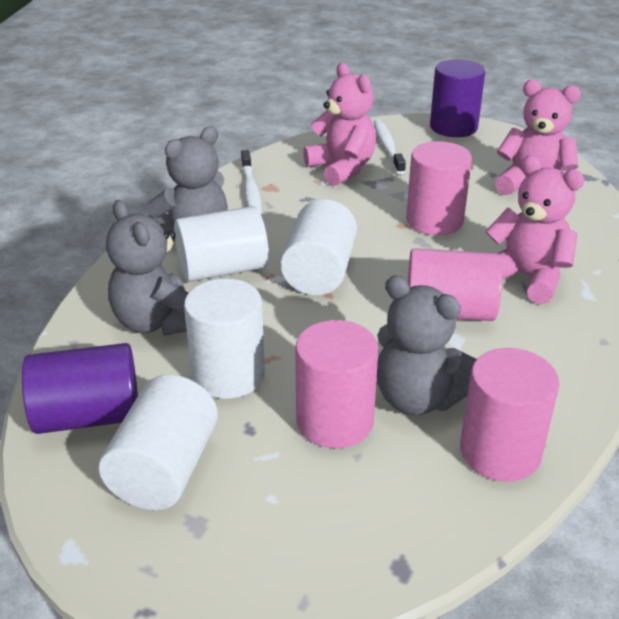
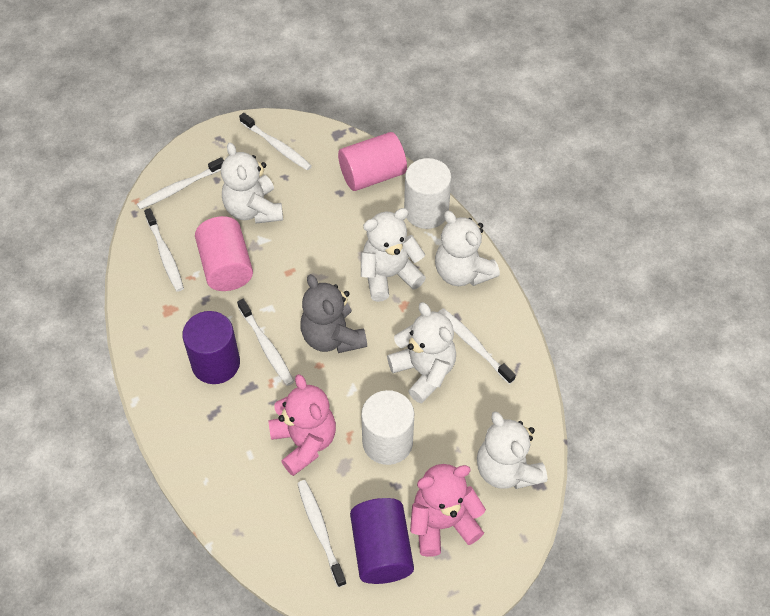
grey teddy bear: 3 -> 1
pink cylinder: 4 -> 2
pink teddy bear: 3 -> 2
white cylinder: 4 -> 2
white teddy bear: 0 -> 5
white toothbrush: 2 -> 6

